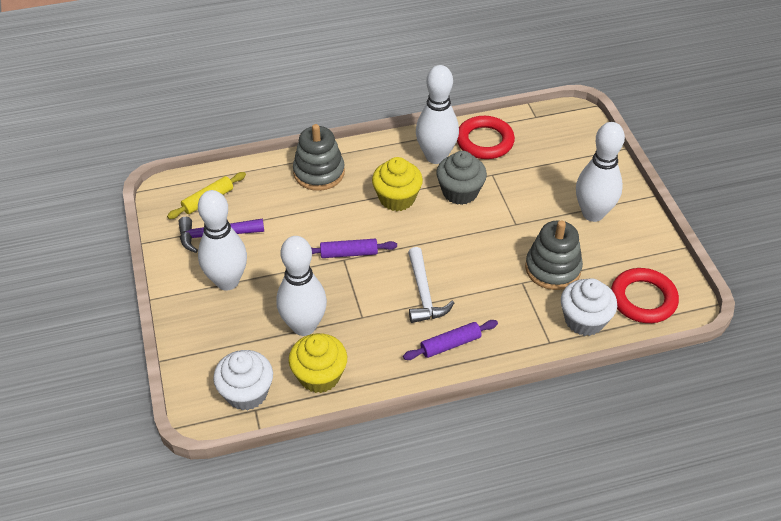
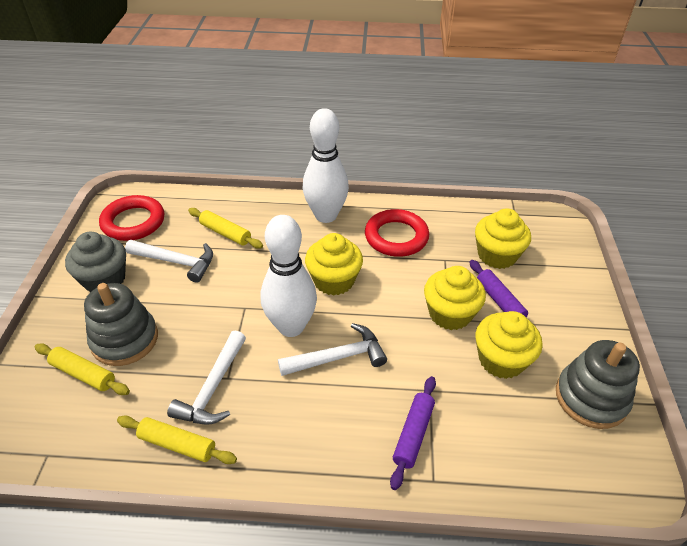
purple hammer: 1 -> 0
white bowling pin: 4 -> 2
white cupcake: 2 -> 0
white hammer: 1 -> 3
yellow cupcake: 2 -> 4
yellow rolling pin: 1 -> 3

